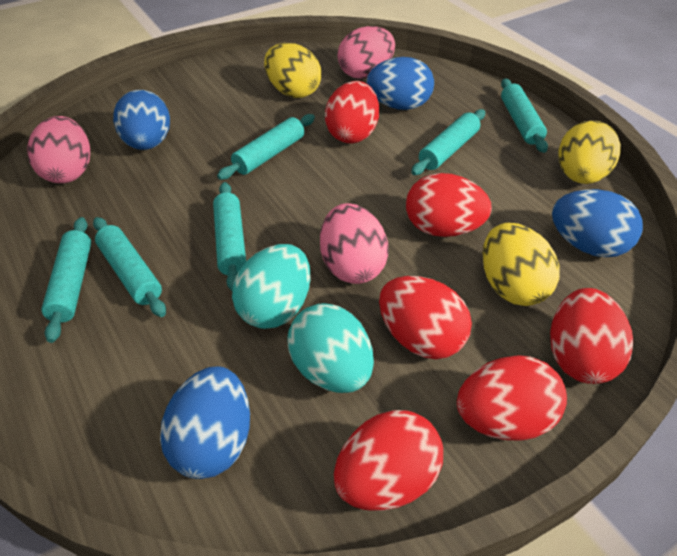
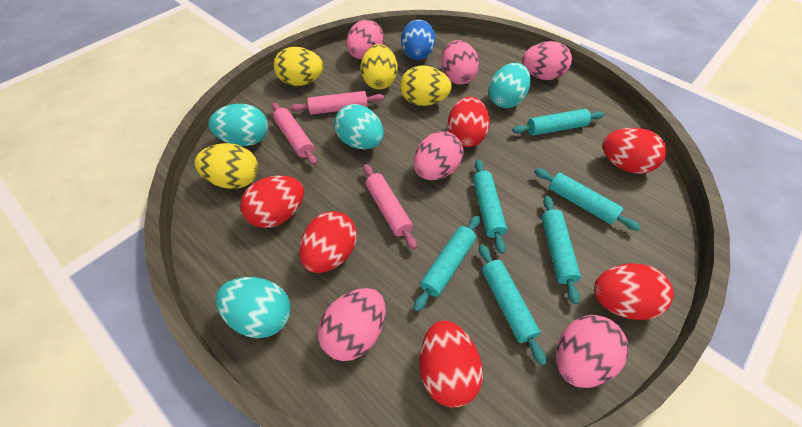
blue egg: 4 -> 1
pink egg: 3 -> 6
pink rolling pin: 0 -> 3
turquoise egg: 2 -> 4
yellow egg: 3 -> 4

